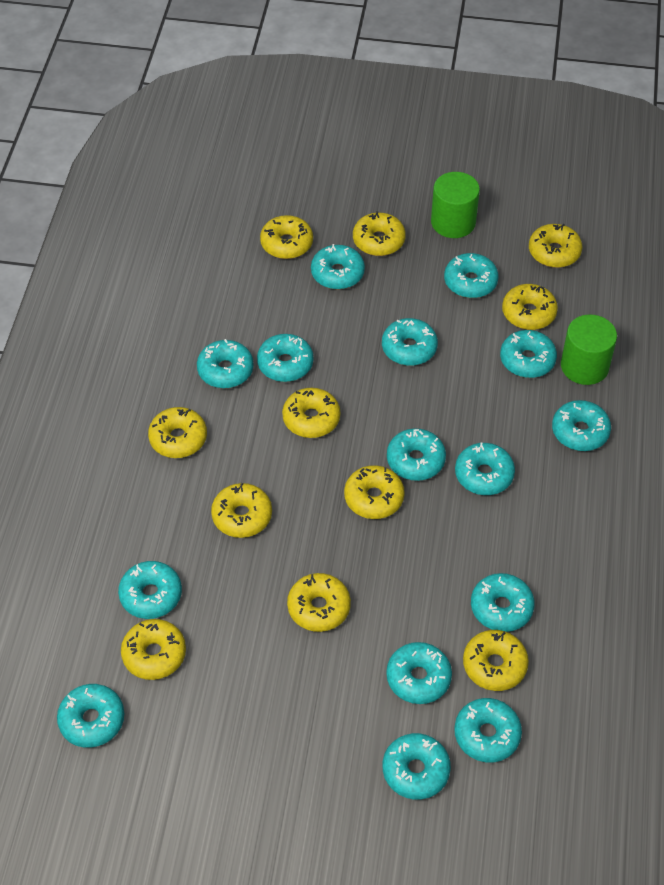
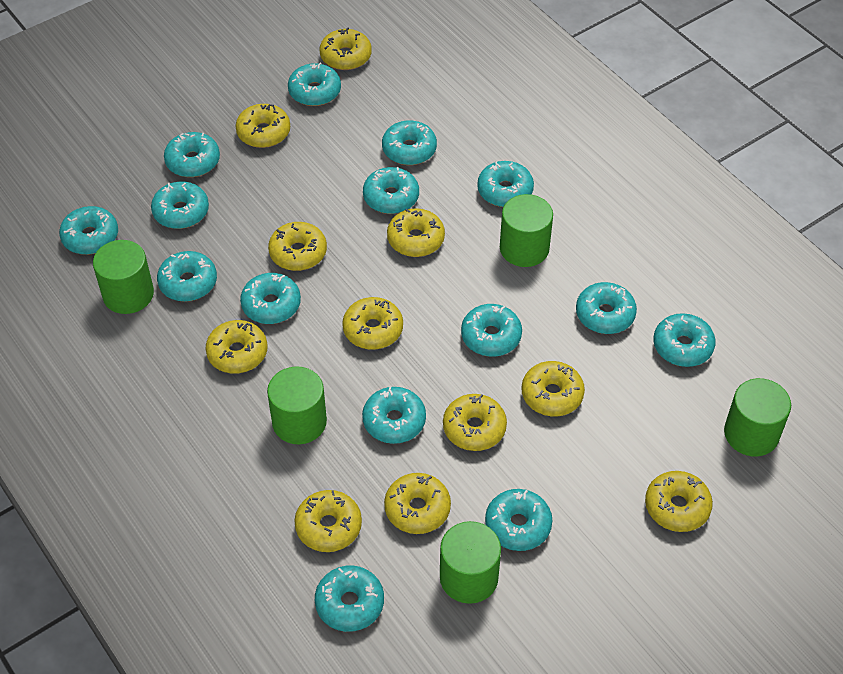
green cylinder: 2 -> 5

